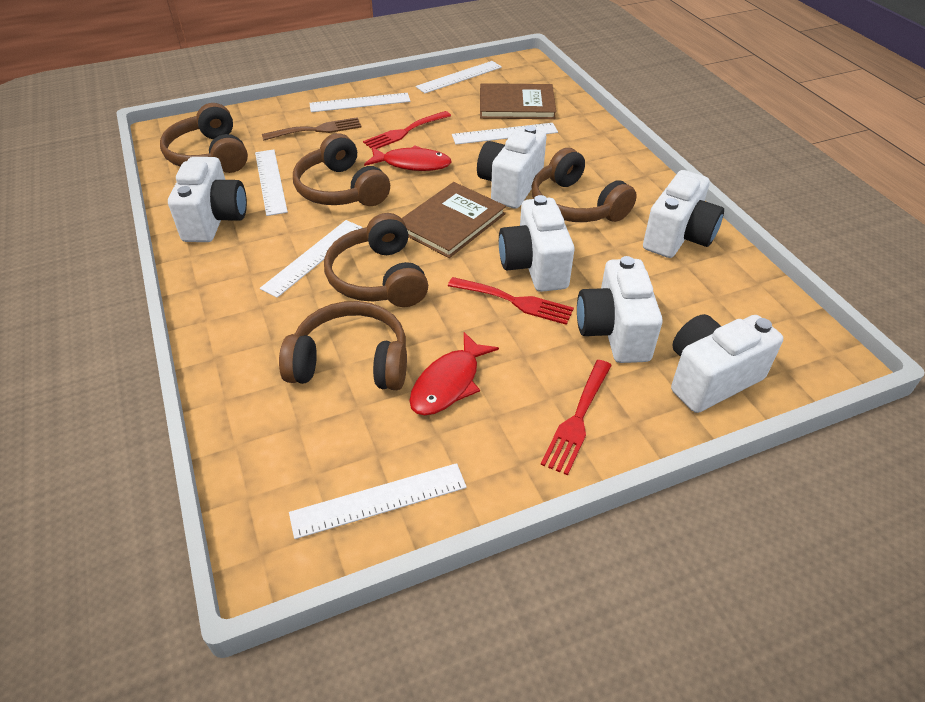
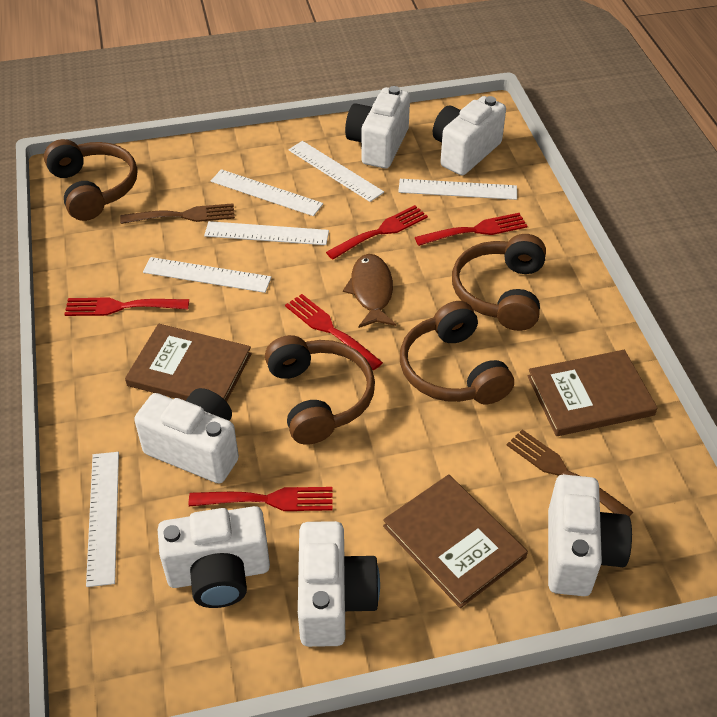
brown book: 2 -> 3
brown fish: 0 -> 1
brown fork: 1 -> 2
brown headphones: 5 -> 4
red fish: 2 -> 0
red fork: 3 -> 5

